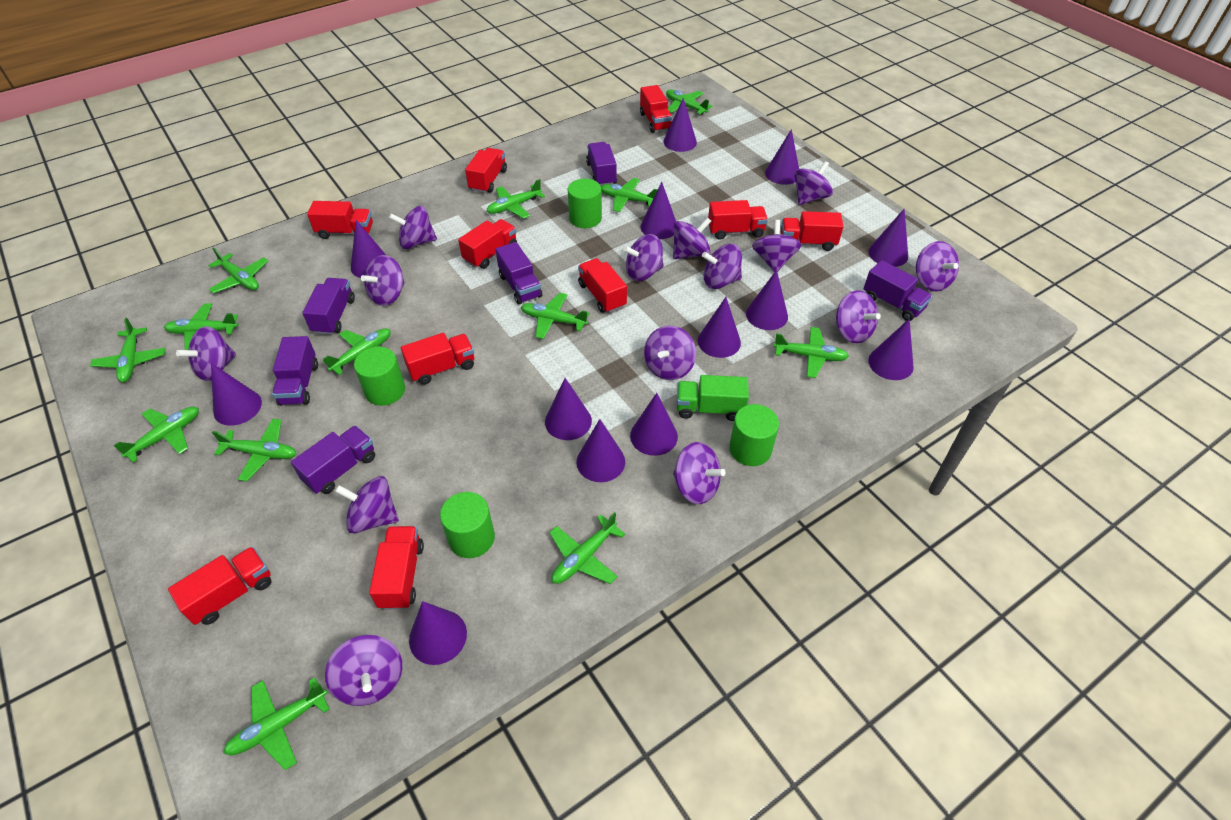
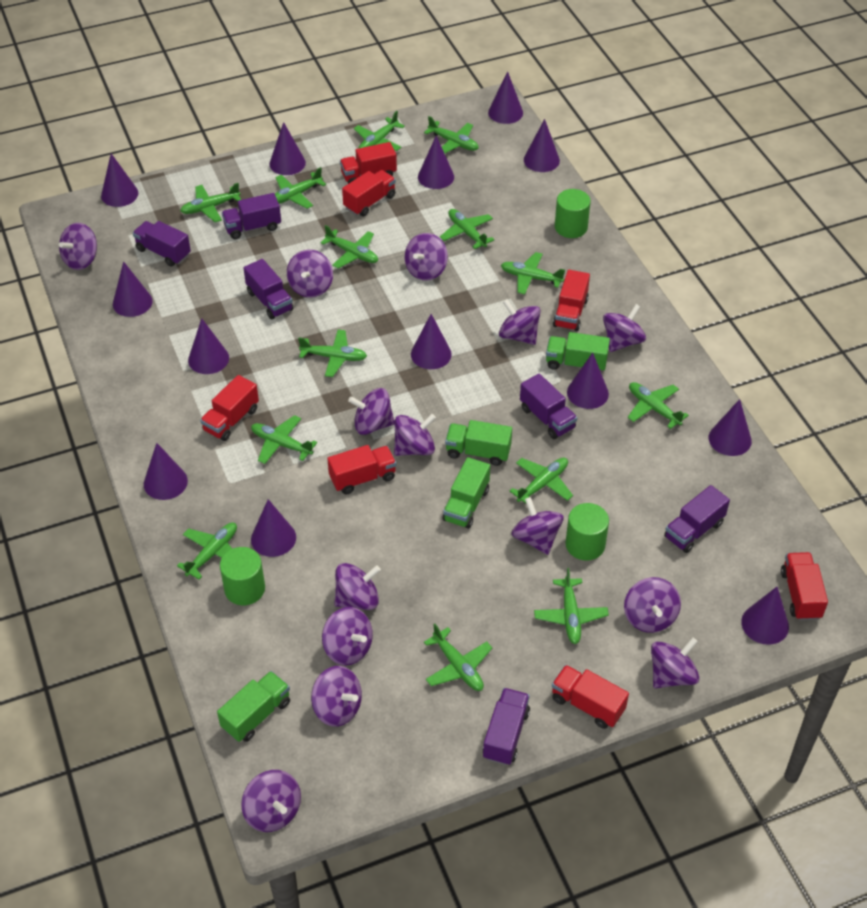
green cylinder: 4 -> 3
green plane: 13 -> 14
green truck: 1 -> 4
red truck: 10 -> 7

